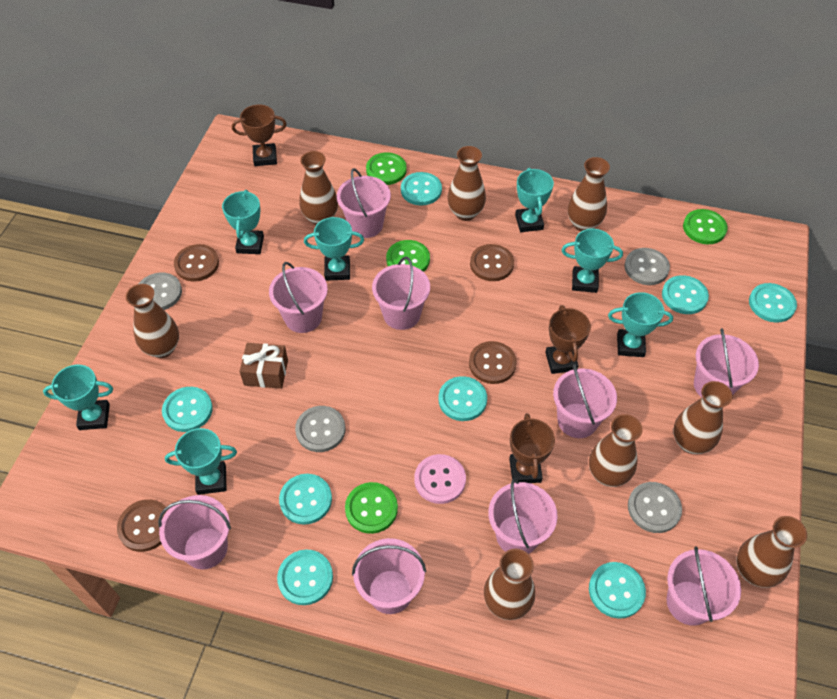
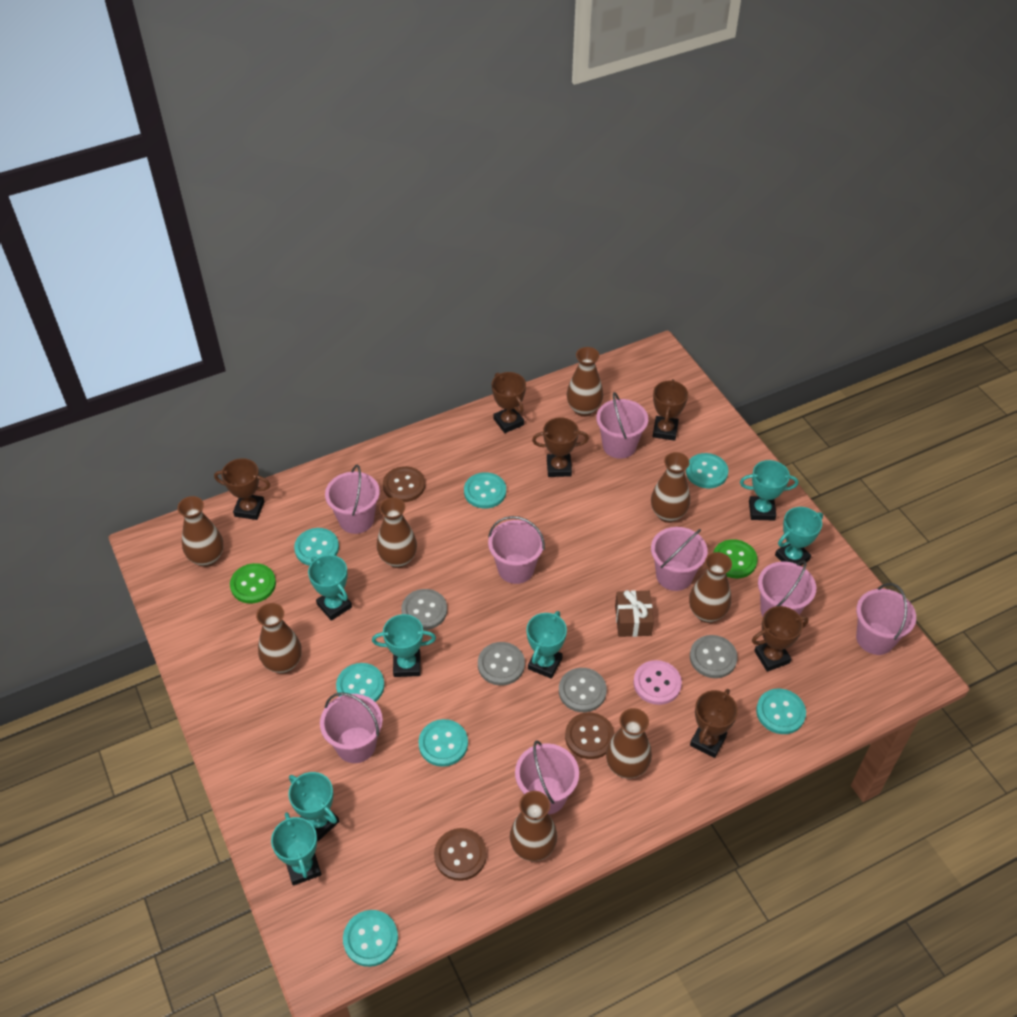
brown button: 4 -> 3
brown trophy: 3 -> 6
green button: 4 -> 2
pink bucket: 9 -> 8
turquoise button: 8 -> 7

